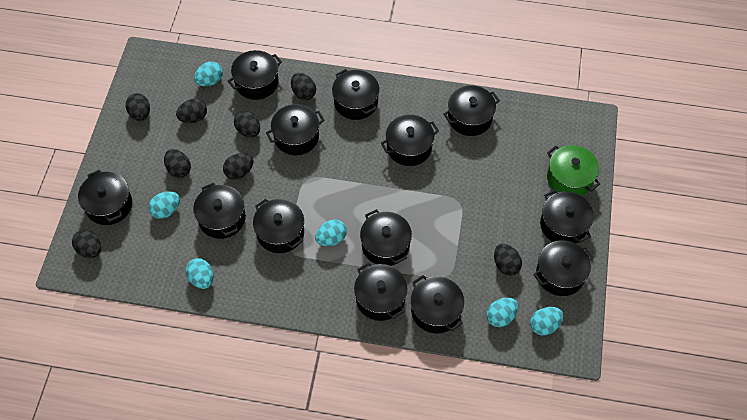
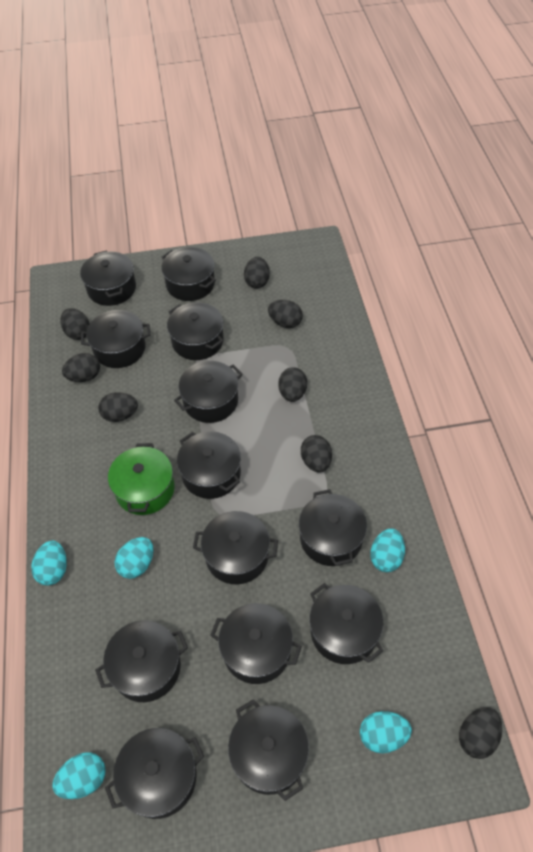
turquoise egg: 6 -> 5

